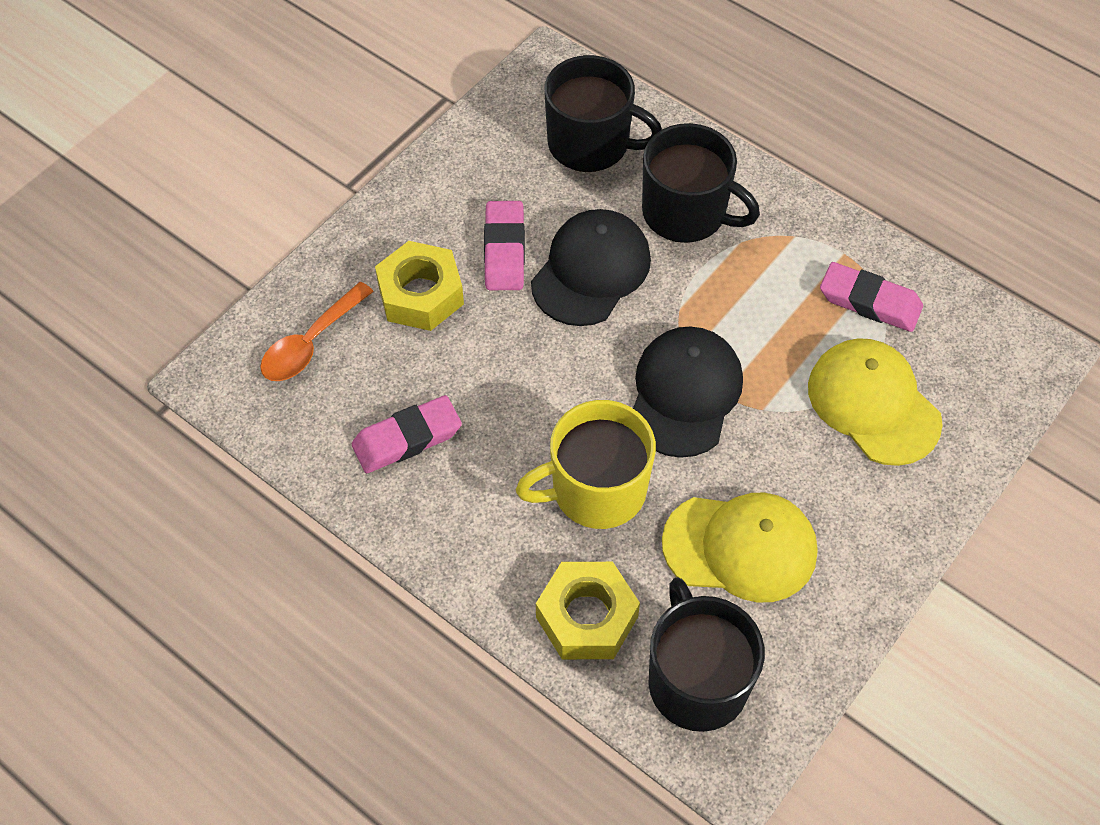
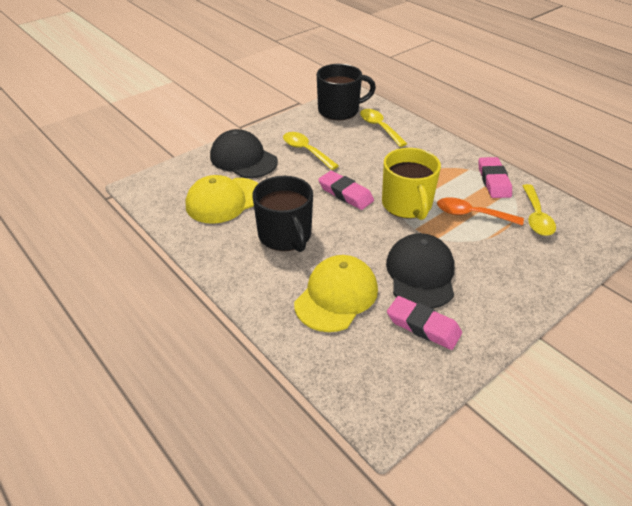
black mug: 3 -> 2
yellow nut: 2 -> 0
yellow spoon: 0 -> 3

